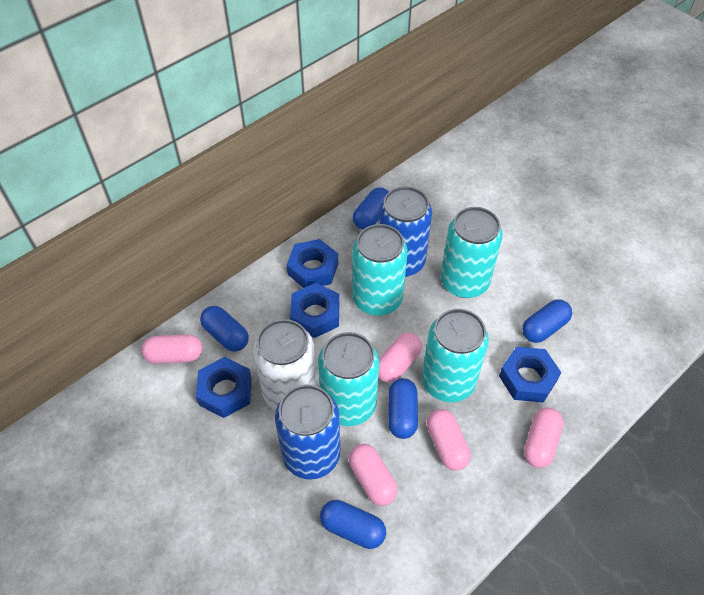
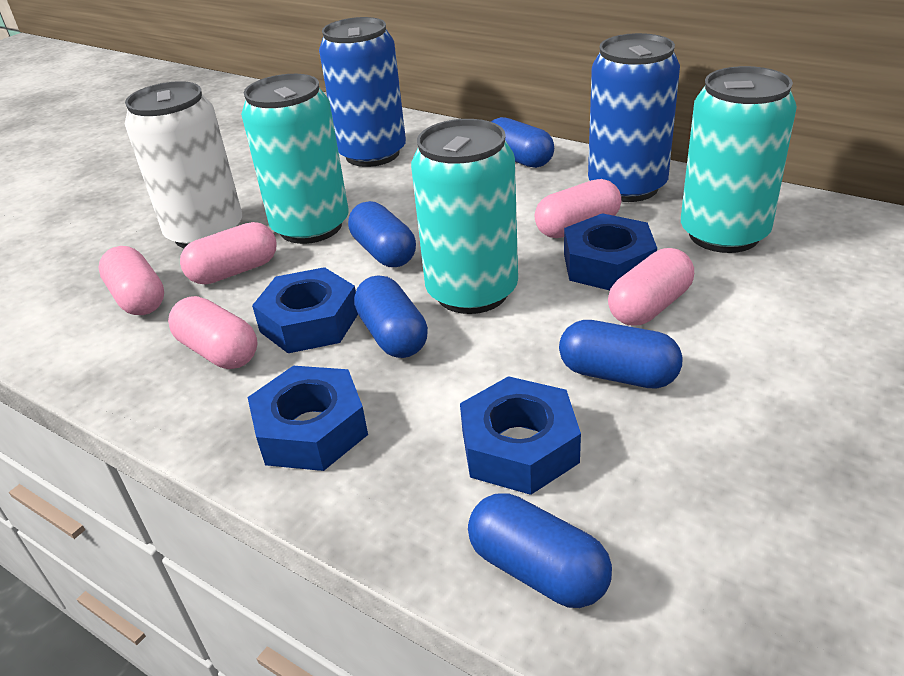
turquoise can: 4 -> 3

